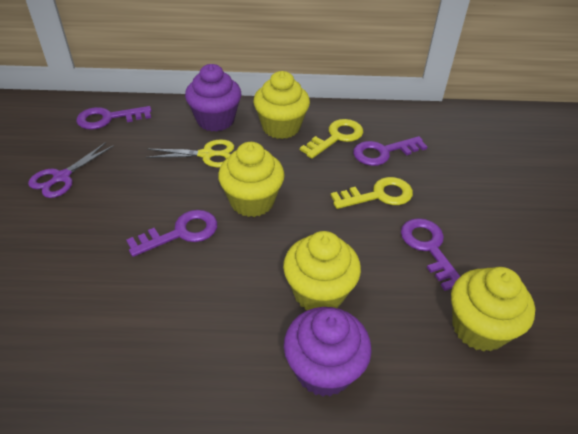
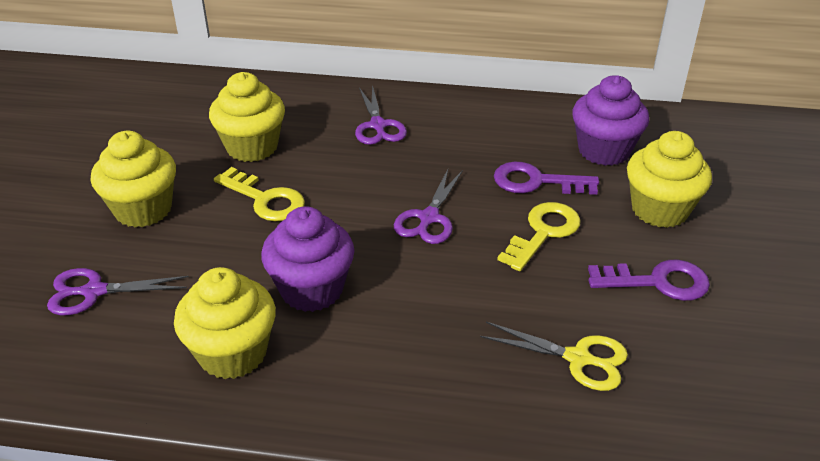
purple key: 4 -> 2
purple scissors: 1 -> 3

